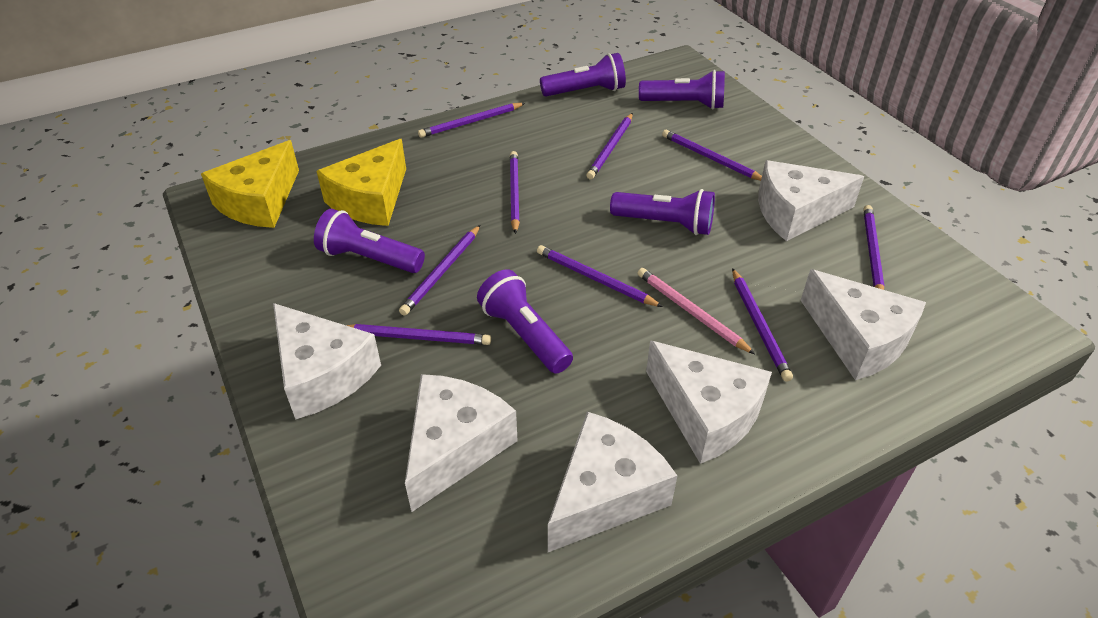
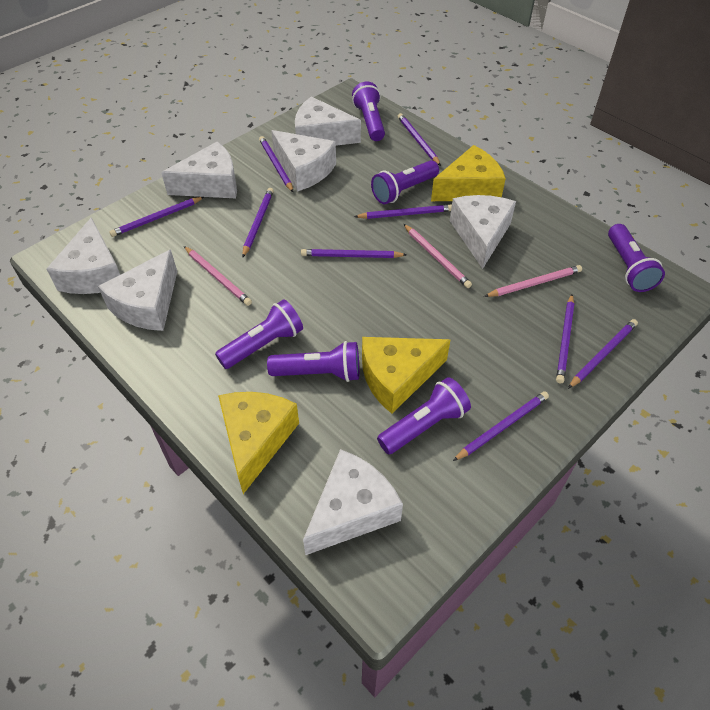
pink pencil: 1 -> 3
purple flashlight: 5 -> 6
white cheese: 6 -> 7
yellow cheese: 2 -> 3

